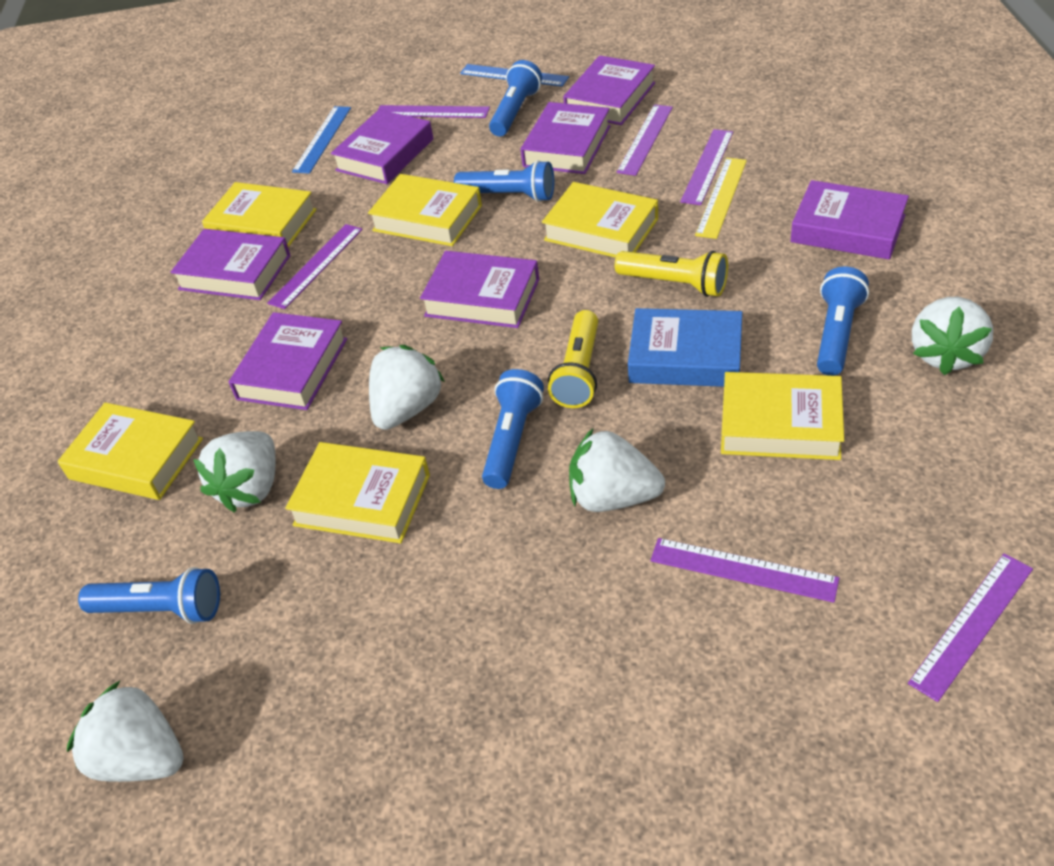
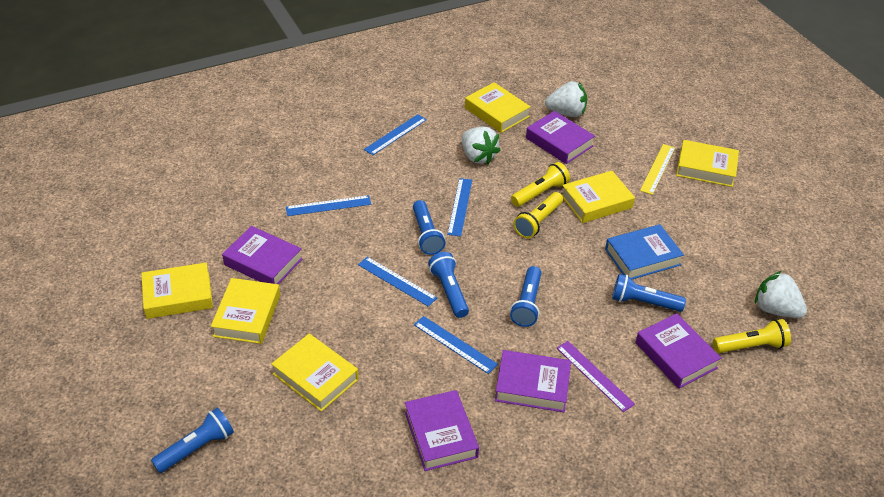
blue ruler: 2 -> 5
purple book: 7 -> 5
purple ruler: 6 -> 1
white strawberry: 5 -> 3
yellow flashlight: 2 -> 3

